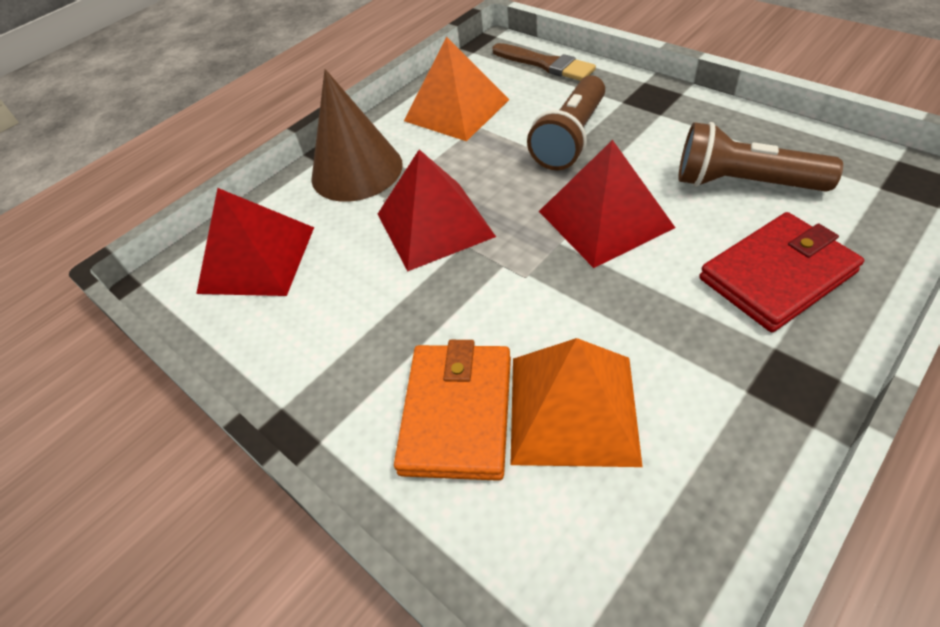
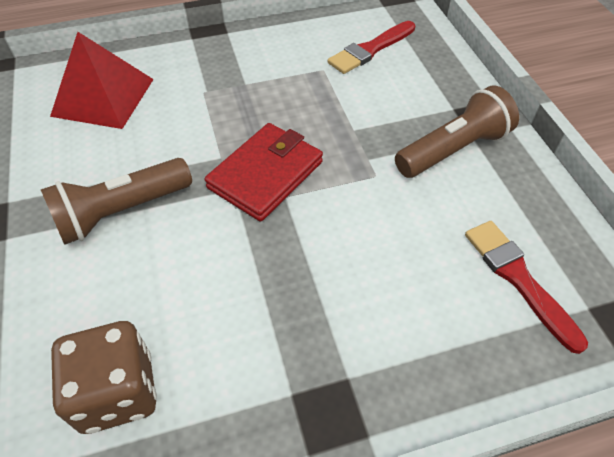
brown brush: 1 -> 0
brown cone: 1 -> 0
brown dice: 0 -> 1
orange pyramid: 2 -> 0
orange wallet: 1 -> 0
red brush: 0 -> 2
red pyramid: 3 -> 1

